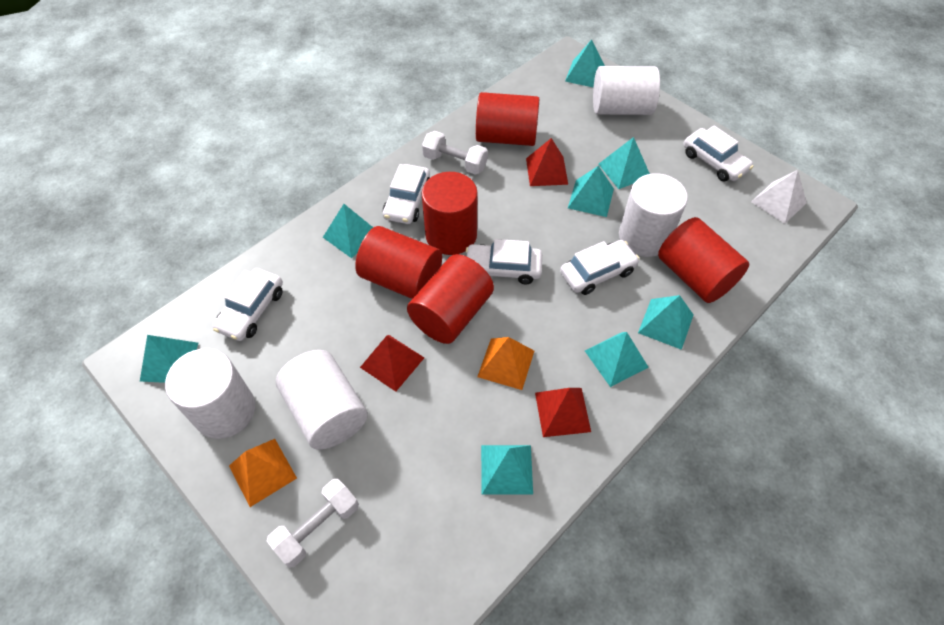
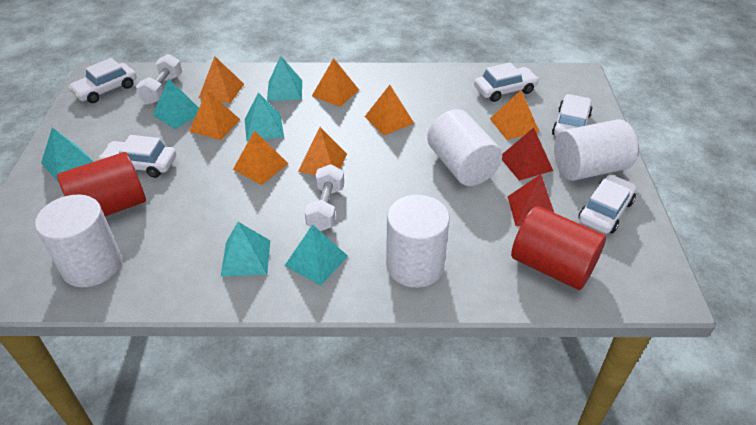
orange pyramid: 2 -> 7
red cylinder: 5 -> 2
red pyramid: 3 -> 2
turquoise pyramid: 8 -> 6
white pyramid: 1 -> 0

